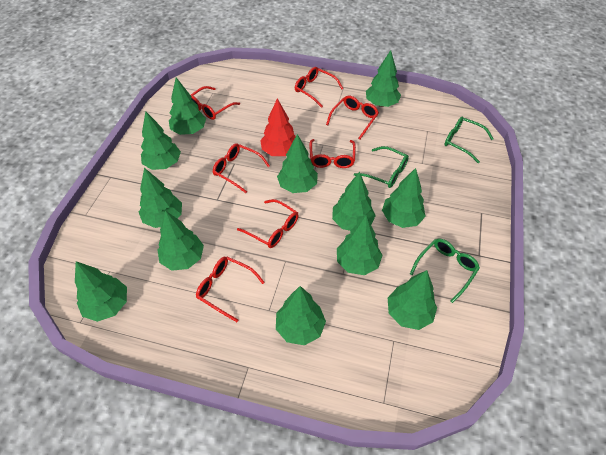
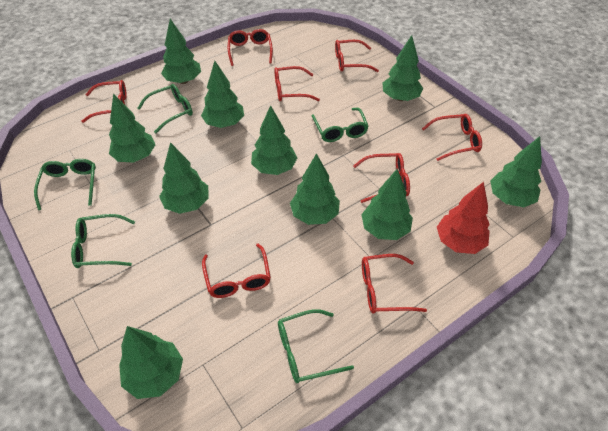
green glasses: 3 -> 5
green tree: 12 -> 10
red glasses: 7 -> 8

